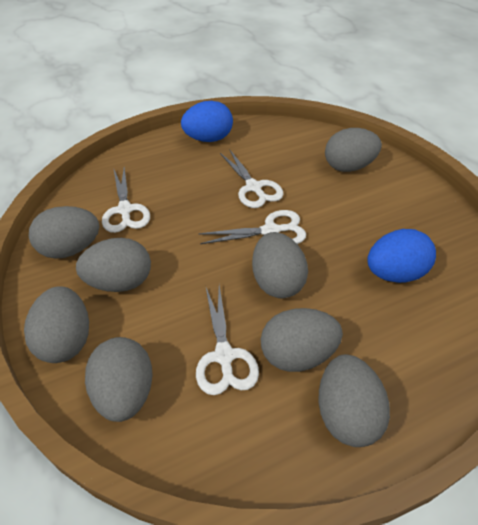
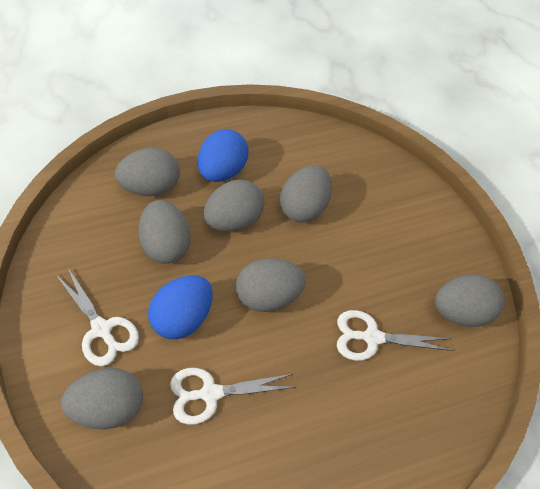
grey egg: 8 -> 7
white scissors: 4 -> 3

